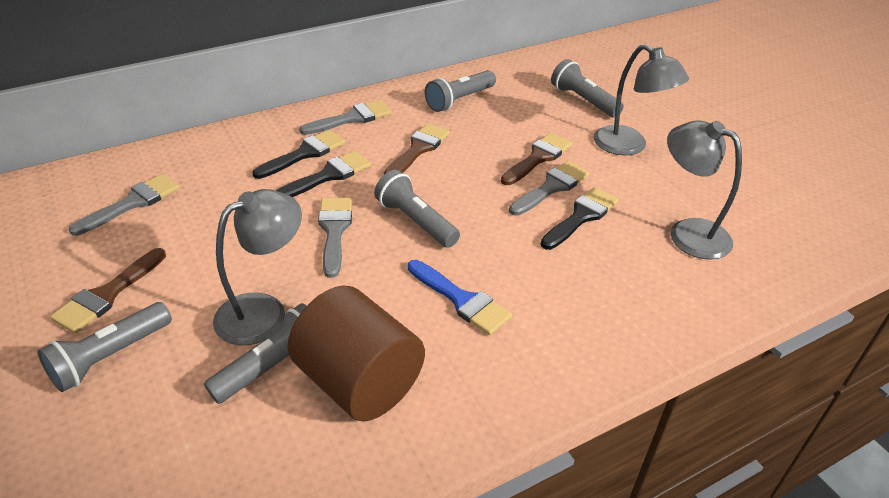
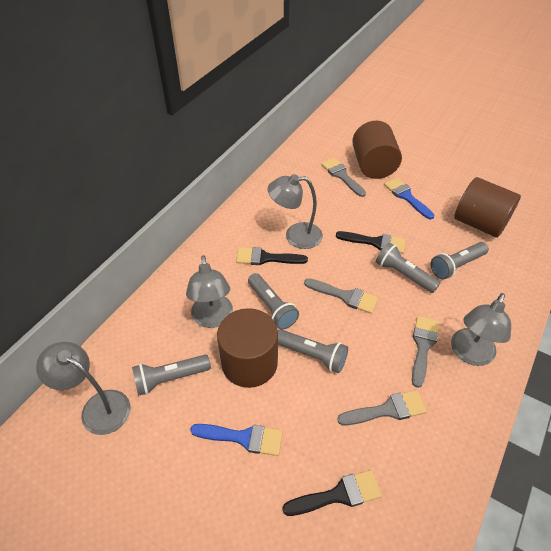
blue brush: 1 -> 2
brown brush: 3 -> 0
brown cylinder: 1 -> 3
grey lamp: 3 -> 4

